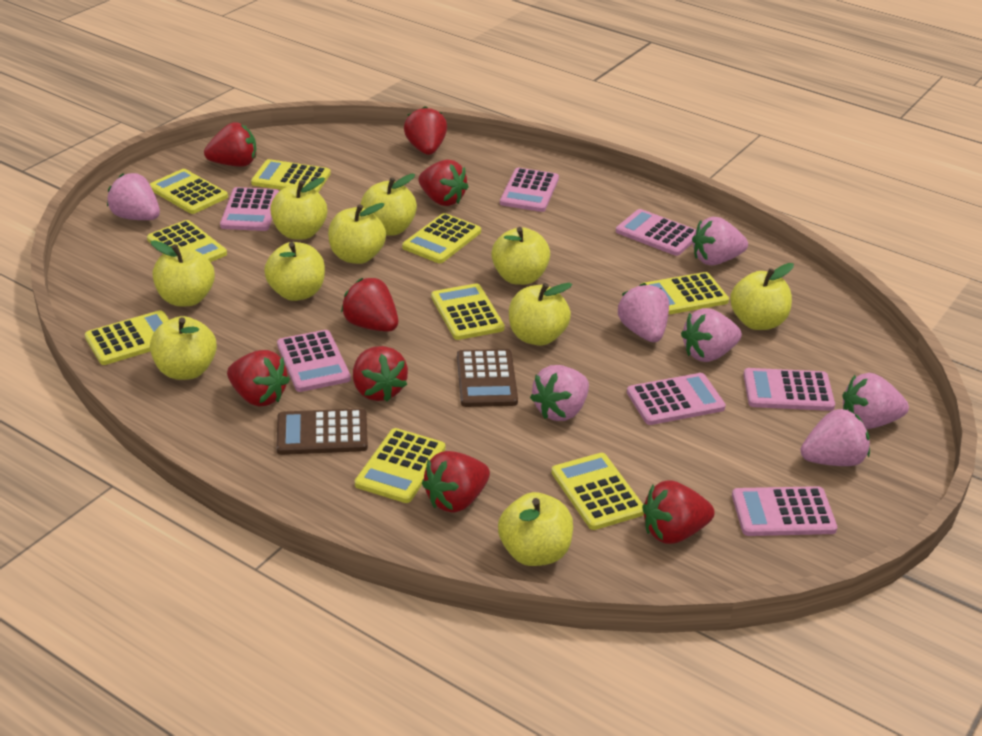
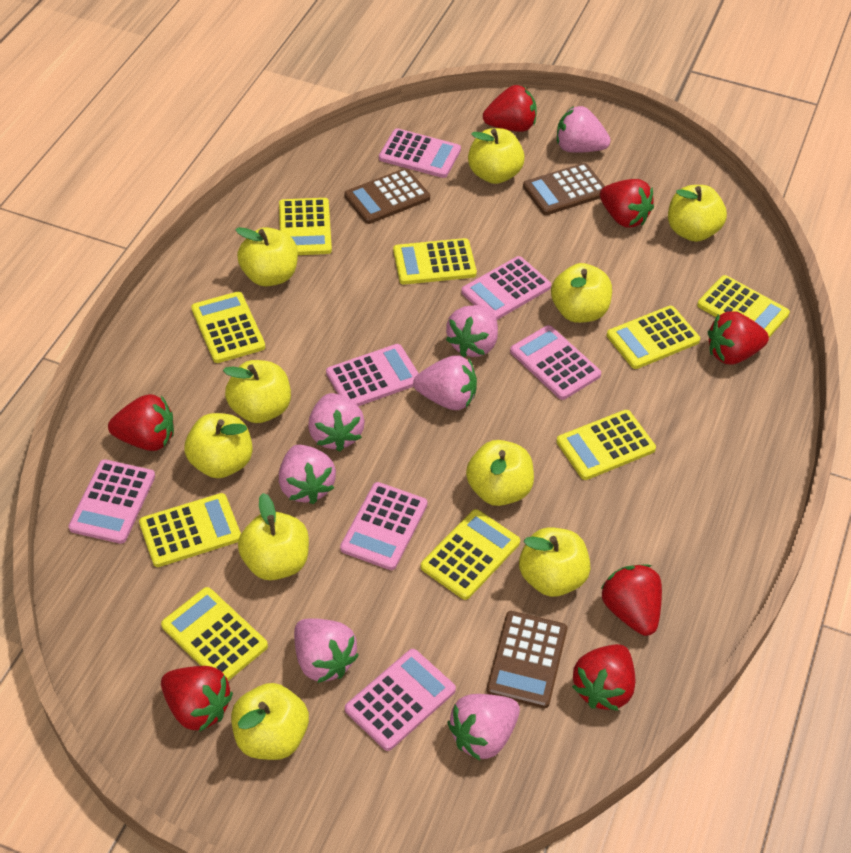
brown calculator: 2 -> 3
red strawberry: 8 -> 7

